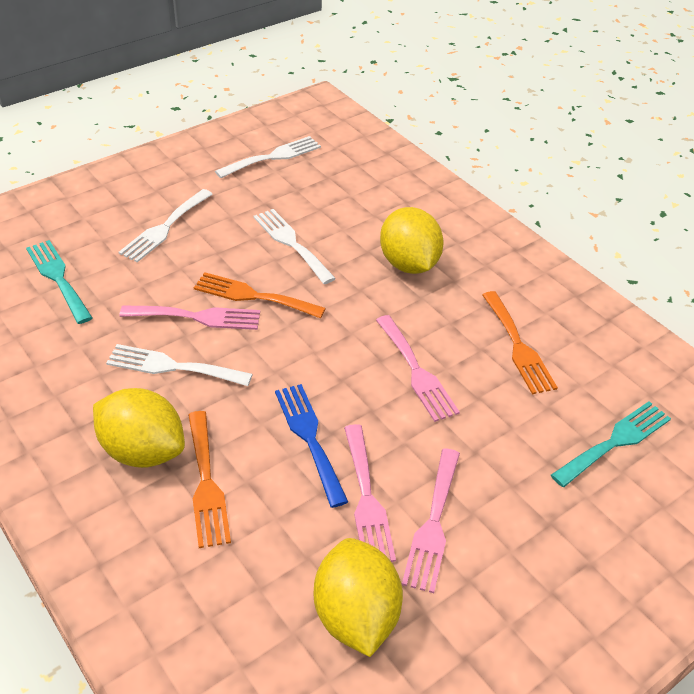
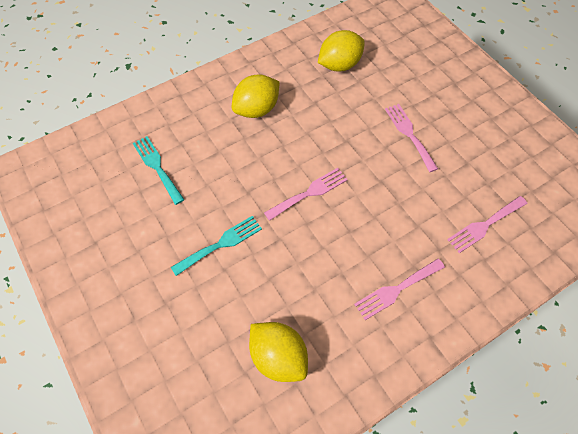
blue fork: 1 -> 0
orange fork: 3 -> 0
white fork: 4 -> 0

